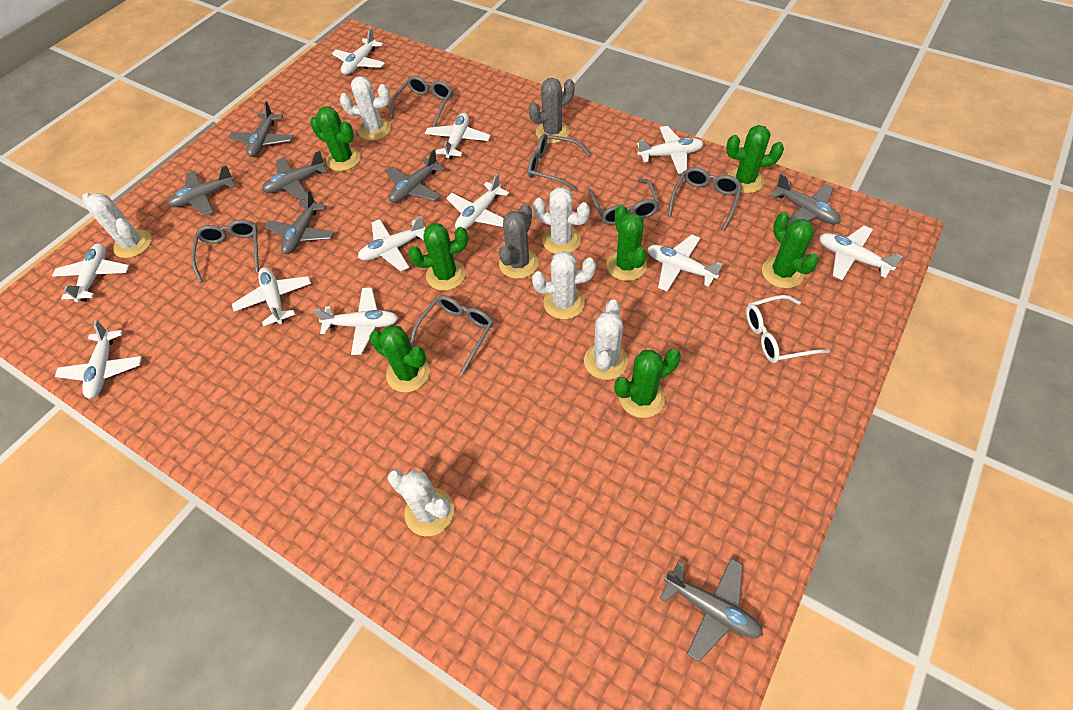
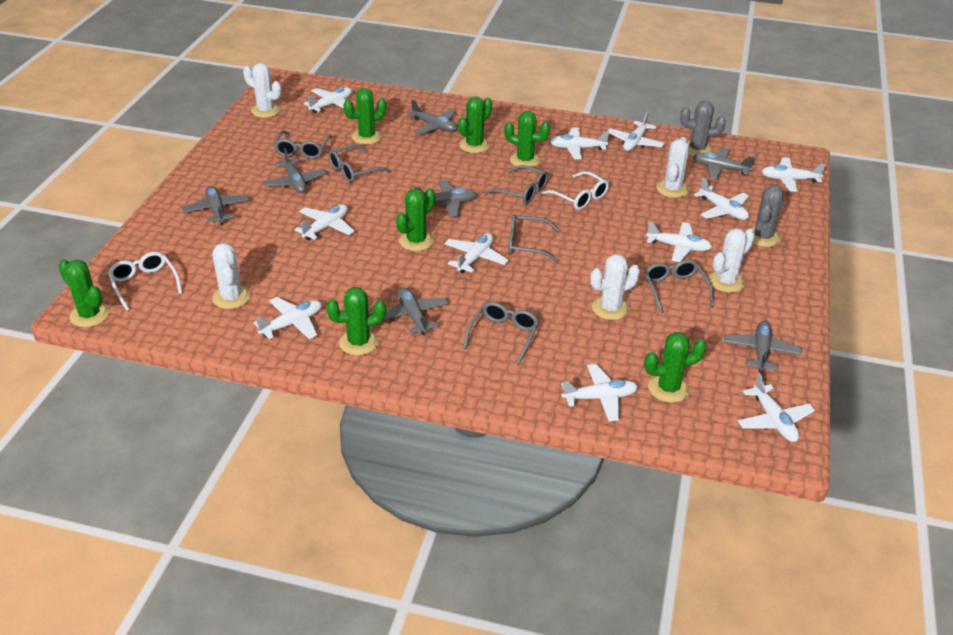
white cactus: 6 -> 5
white glasses: 1 -> 2

